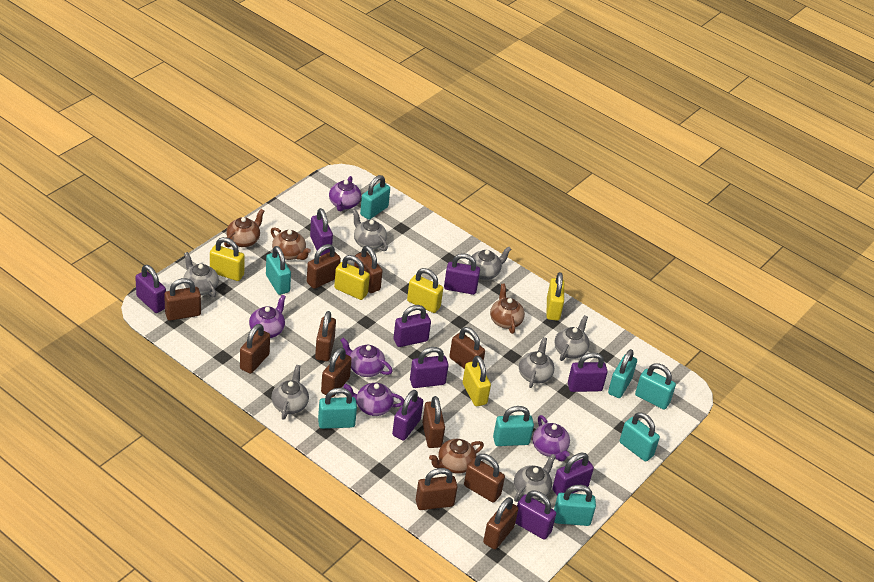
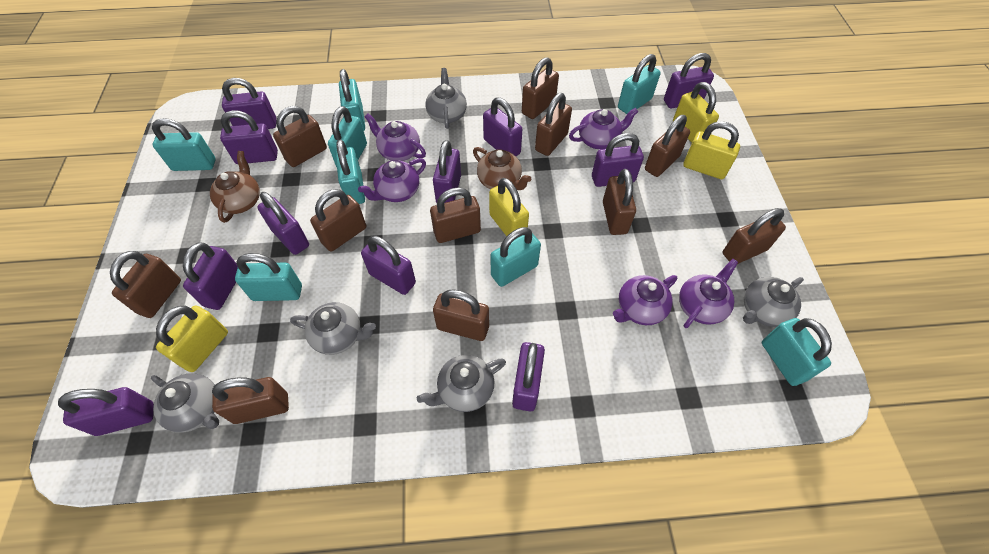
brown teapot: 4 -> 2
grey teapot: 7 -> 5
purple padlock: 9 -> 11
yellow padlock: 5 -> 4

